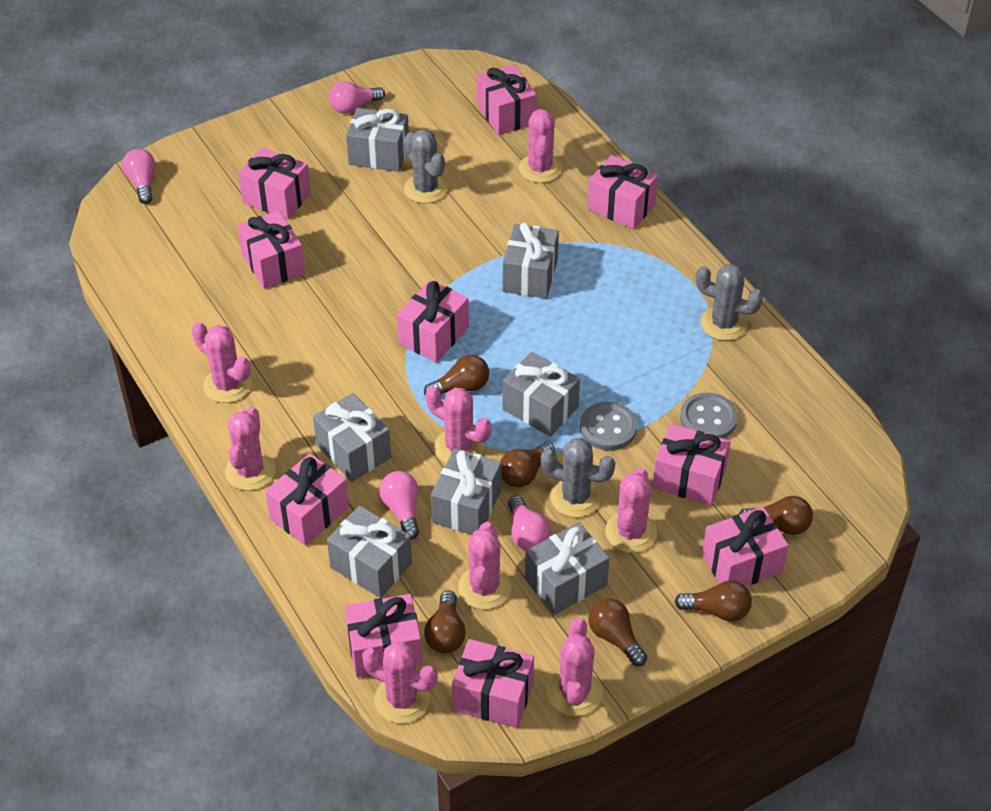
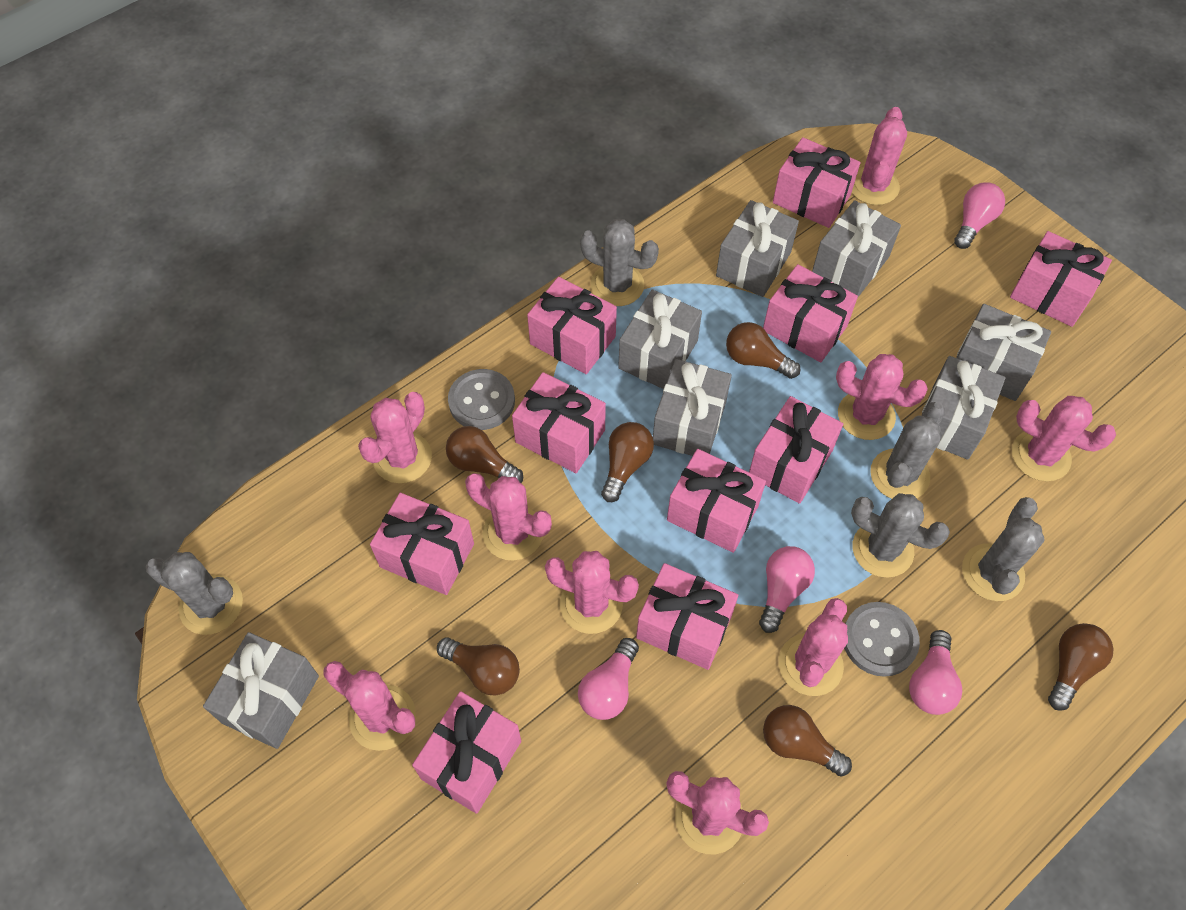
grey cactus: 3 -> 5
pink cactus: 8 -> 9

